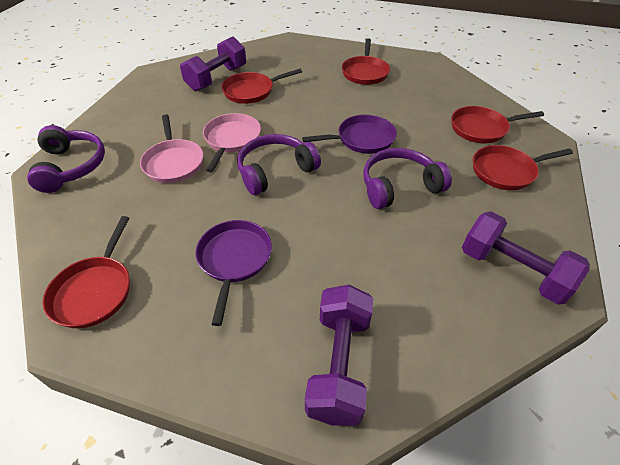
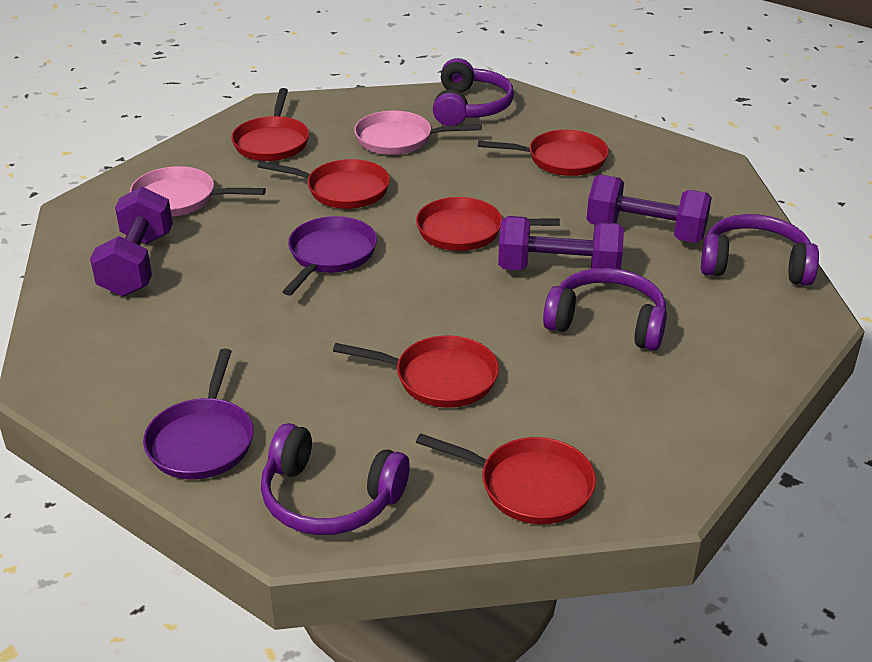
purple headphones: 3 -> 4
red pan: 5 -> 6

